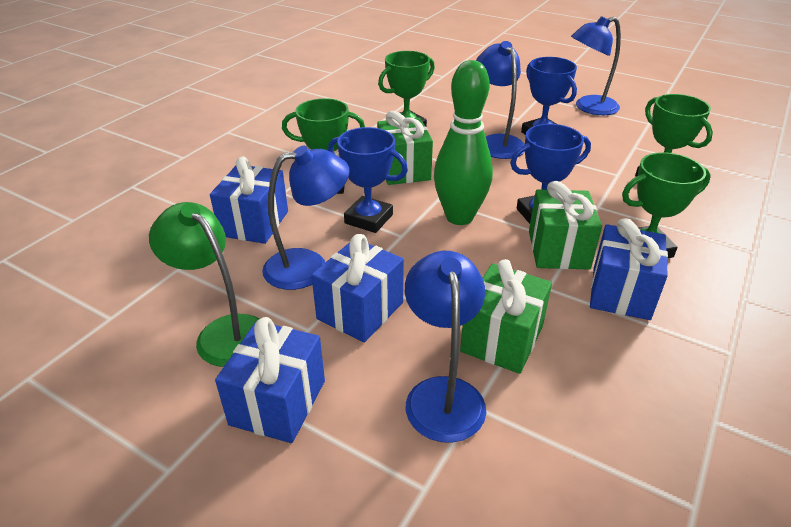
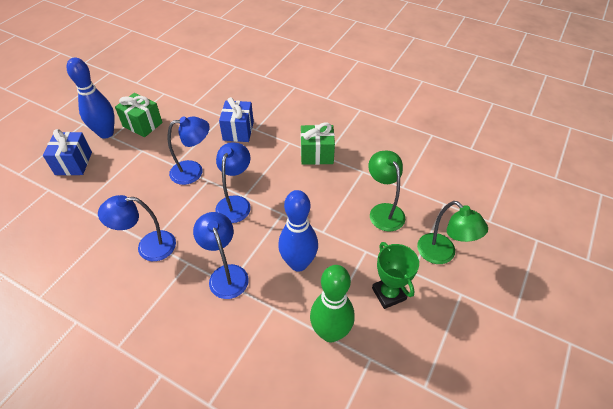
blue bowling pin: 0 -> 2
blue gift: 4 -> 2
blue trophy: 3 -> 0
green gift: 3 -> 2
green lamp: 1 -> 2
green trophy: 4 -> 1

